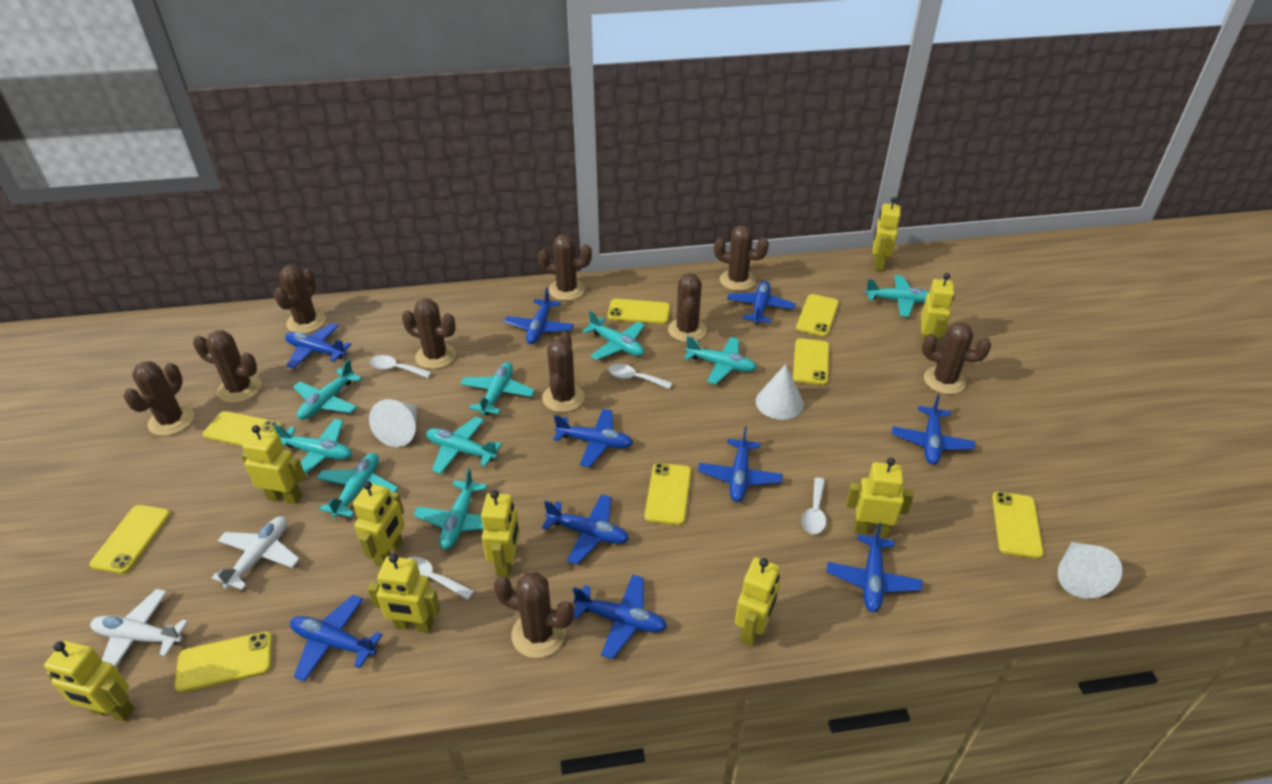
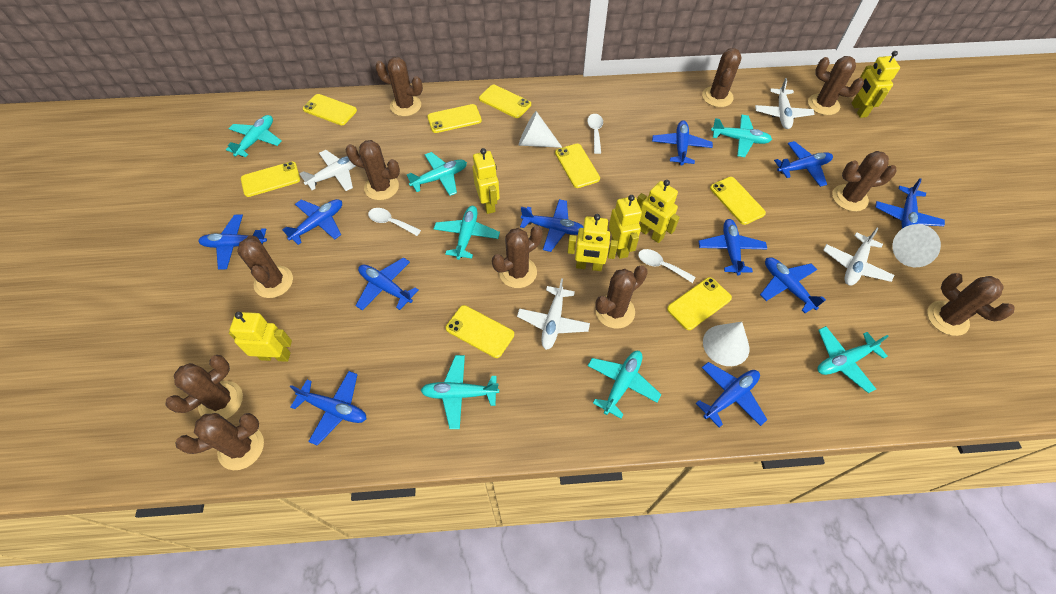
blue plane: 10 -> 11
brown cactus: 10 -> 11
turquoise plane: 9 -> 7
white plane: 2 -> 4
white spoon: 4 -> 3
yellow robot: 9 -> 6

